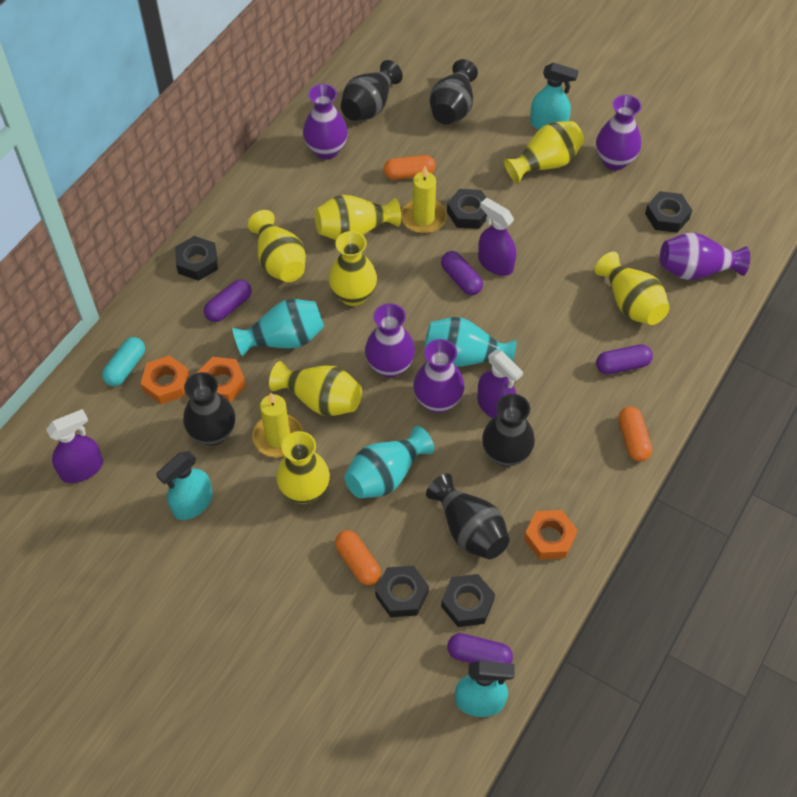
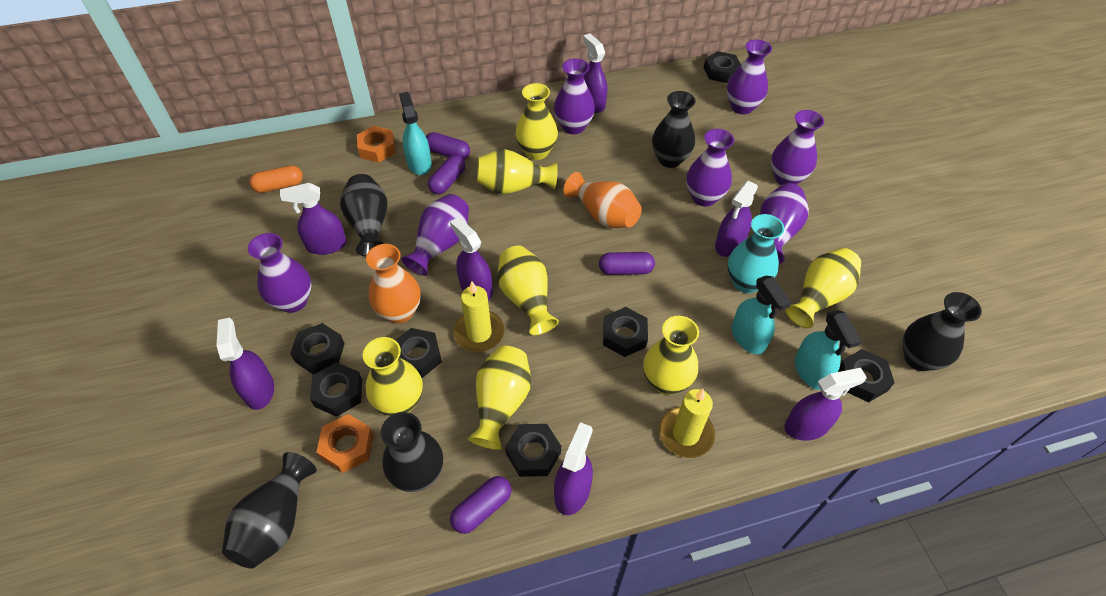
black nut: 5 -> 7
orange capsule: 3 -> 1
orange nut: 3 -> 2
orange vase: 0 -> 2
purple spray bottle: 3 -> 7
purple vase: 5 -> 7
turquoise capsule: 1 -> 0
turquoise vase: 3 -> 1

